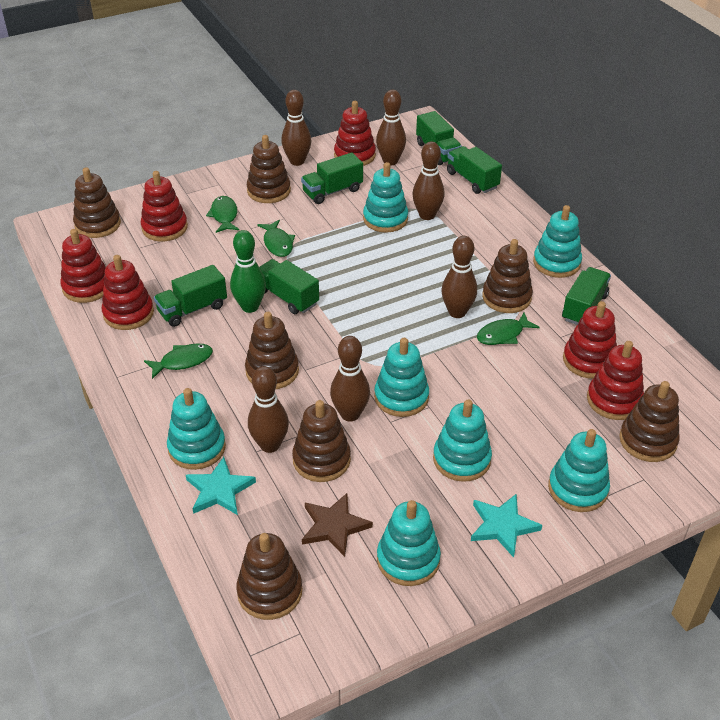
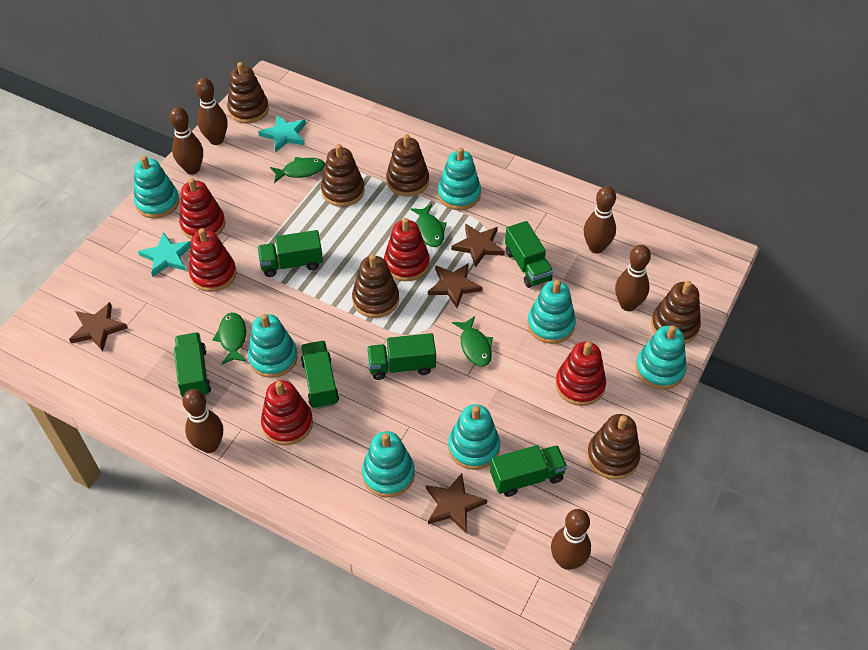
brown stacking toy: 7 -> 6
brown star: 1 -> 4
green bowling pin: 1 -> 0
red stacking toy: 6 -> 5

